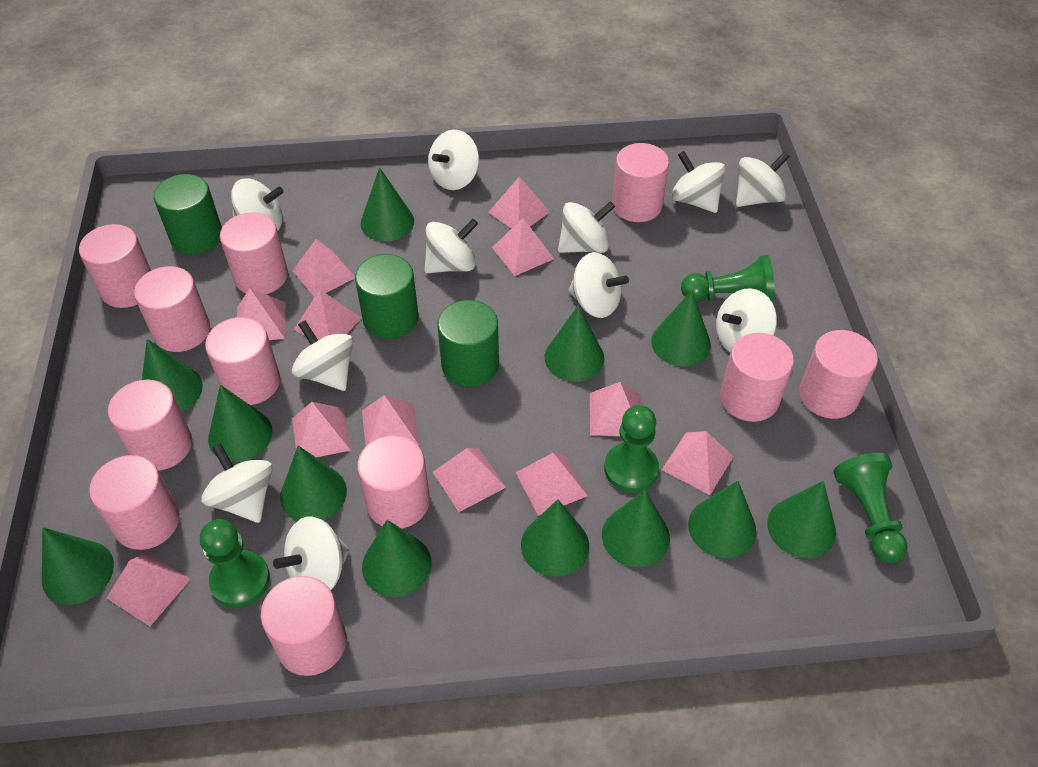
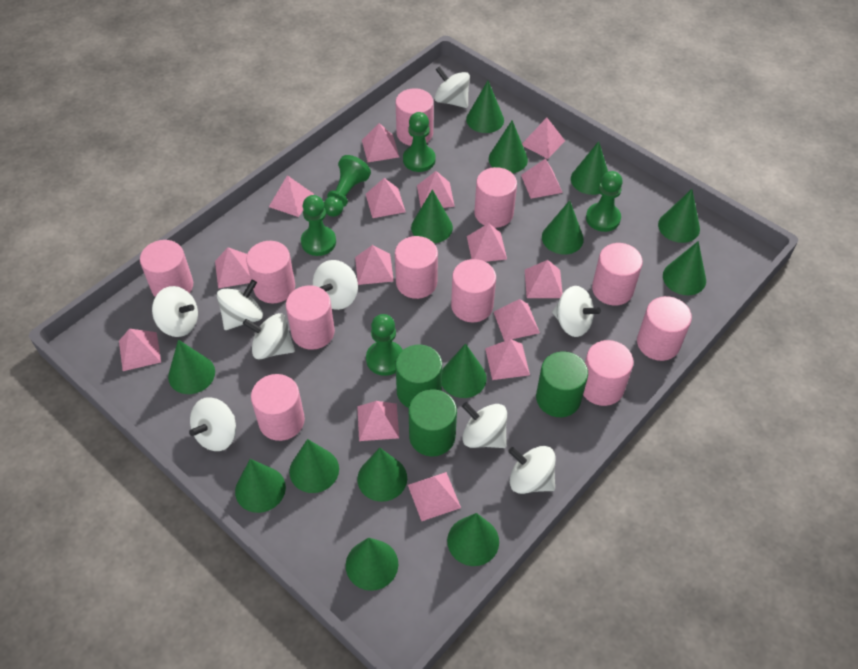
green cone: 12 -> 14
green pawn: 4 -> 5
pink pyramid: 12 -> 15
white spinning top: 11 -> 9

